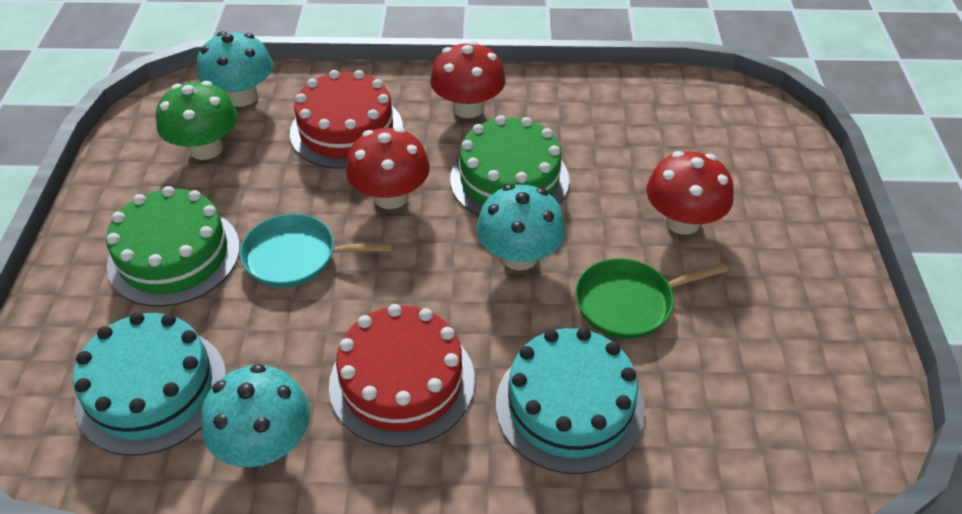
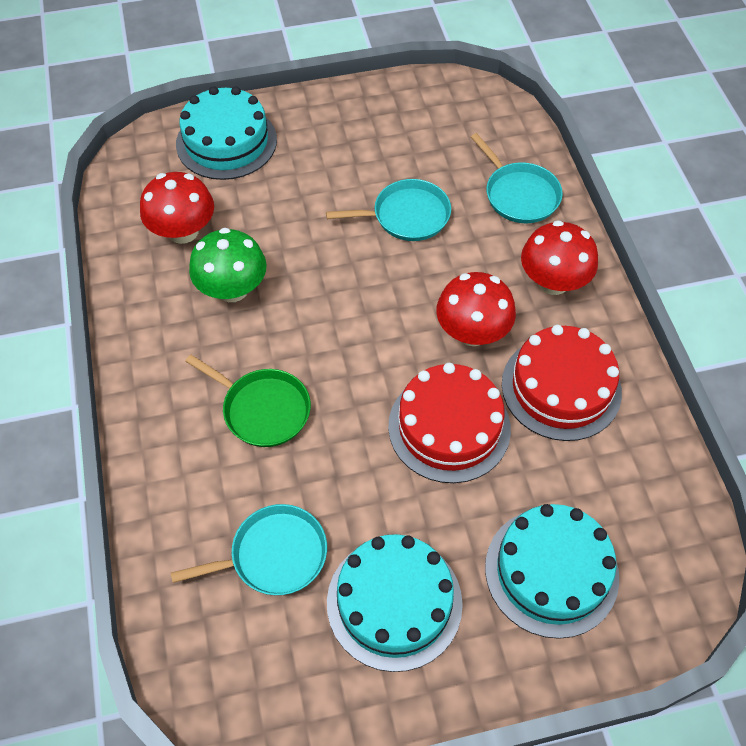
green cake: 2 -> 0
turquoise cake: 2 -> 3
turquoise mushroom: 3 -> 0
turquoise pan: 1 -> 3

